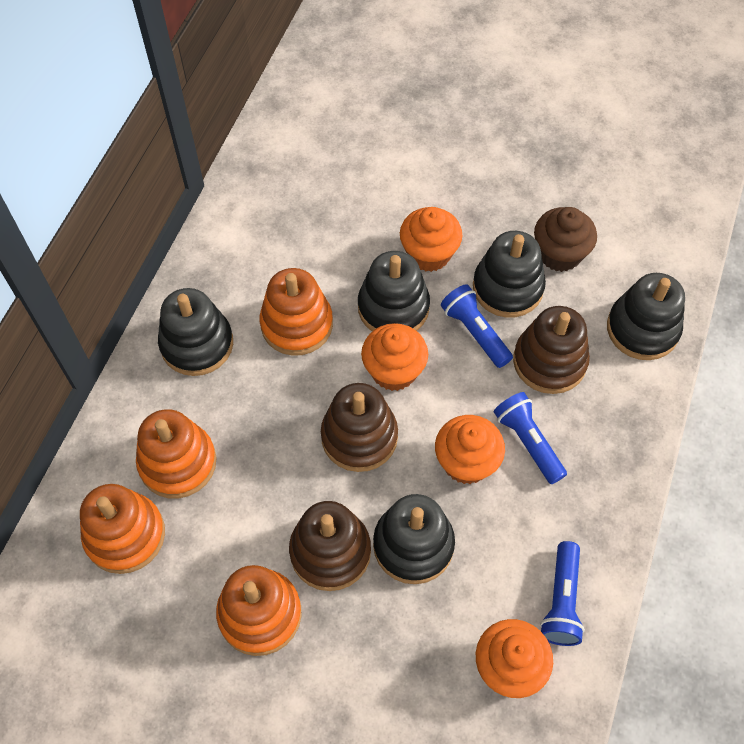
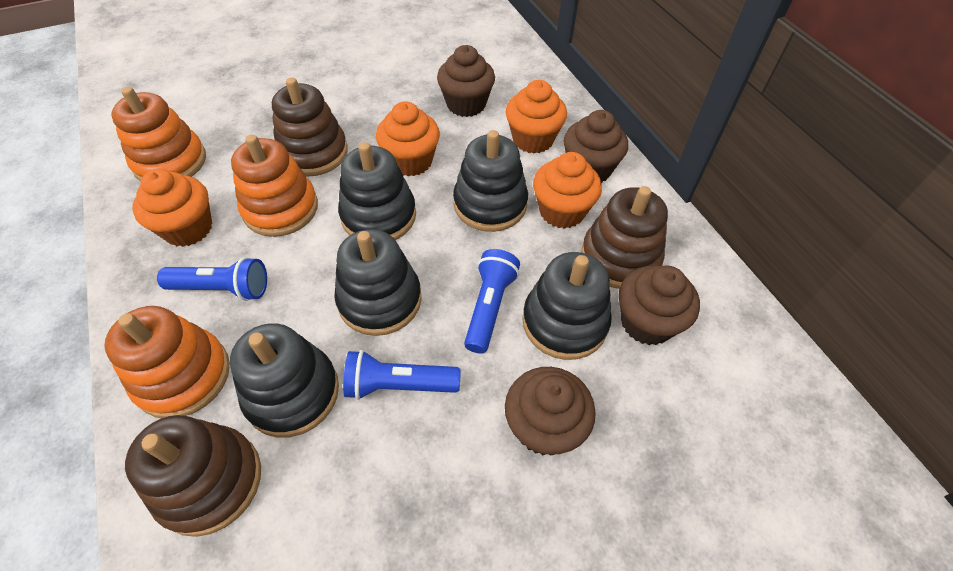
brown cupcake: 1 -> 4
orange stacking toy: 4 -> 3

